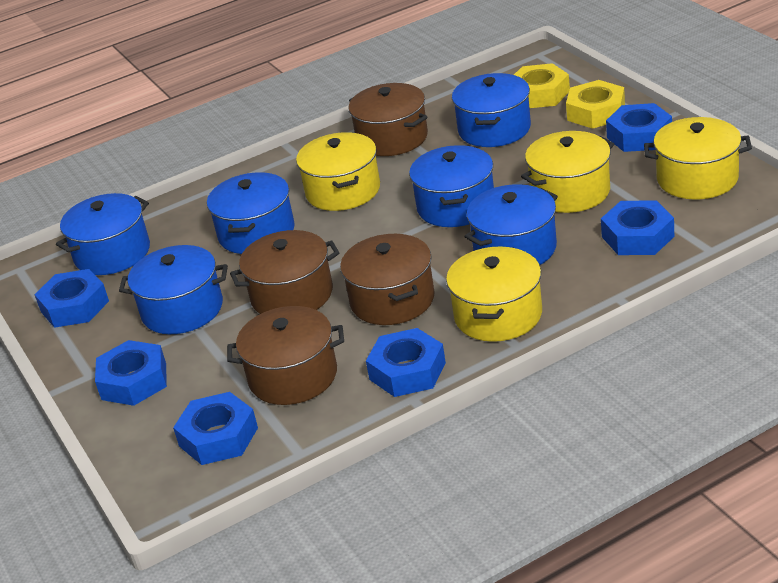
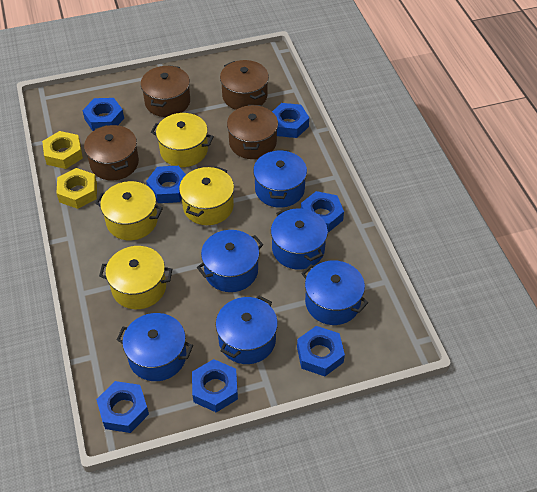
blue nut: 6 -> 7

